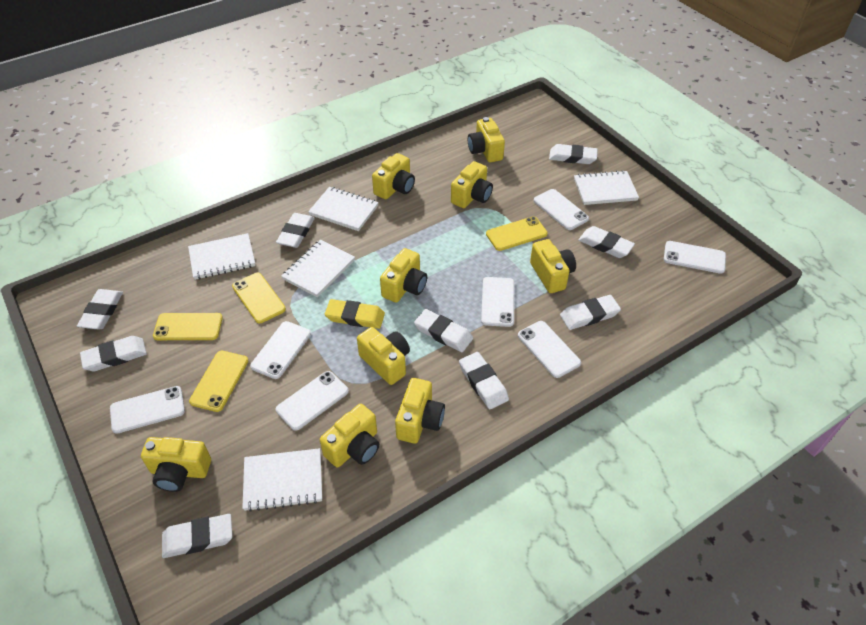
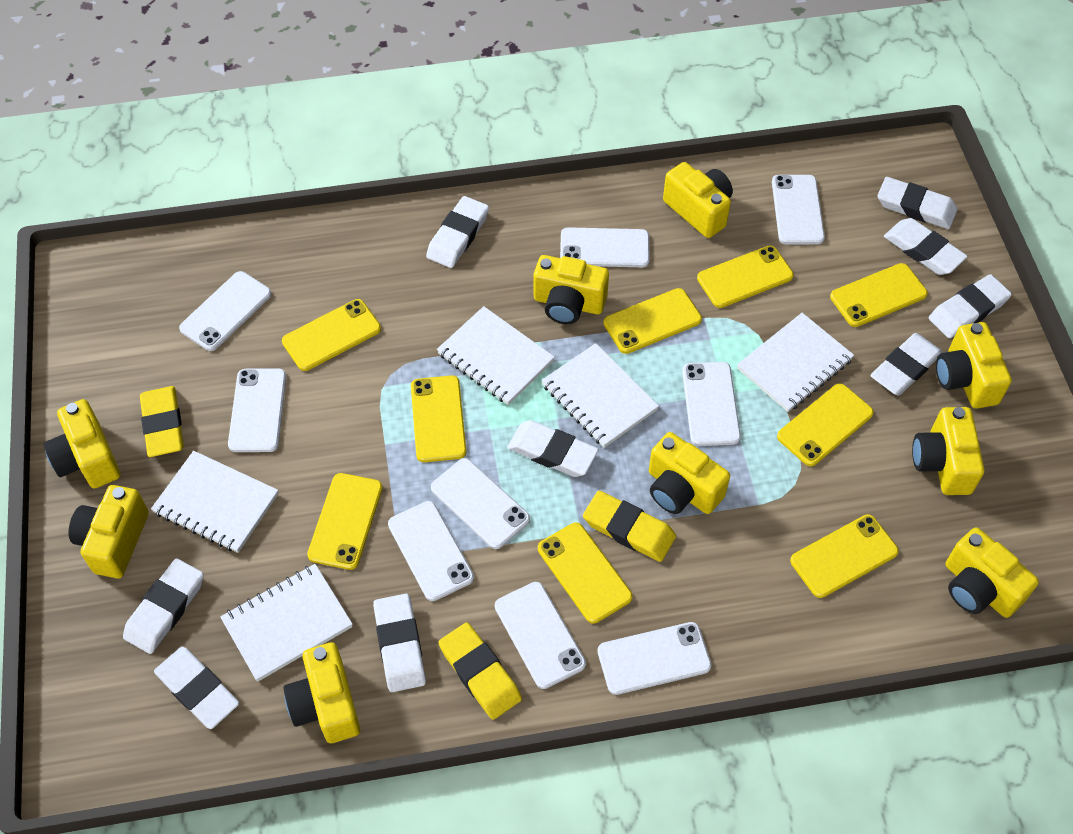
white phone: 7 -> 9
yellow eraser: 1 -> 3
yellow phone: 4 -> 9

